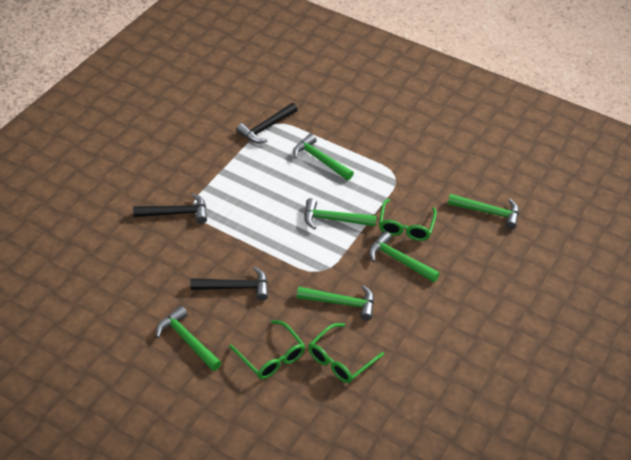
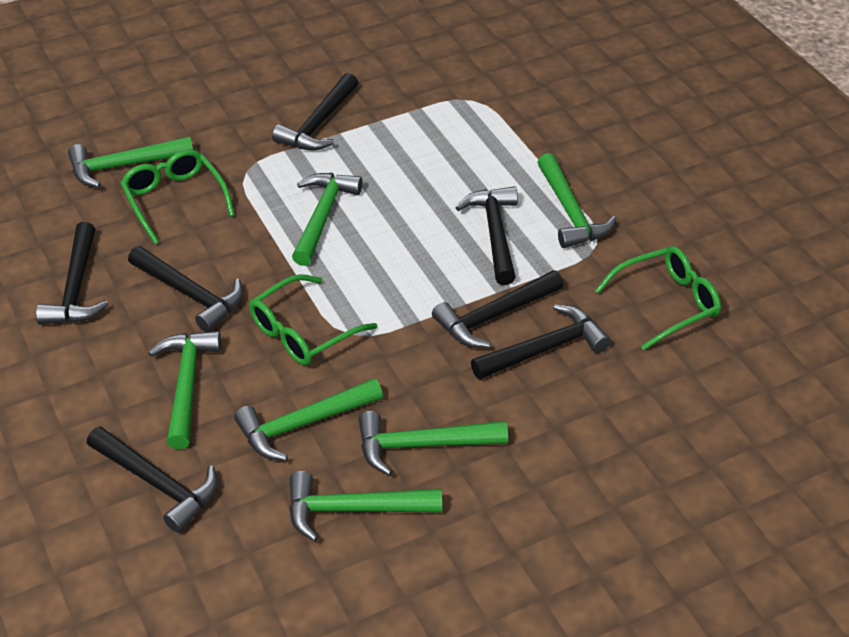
black hammer: 3 -> 7
green hammer: 6 -> 7

